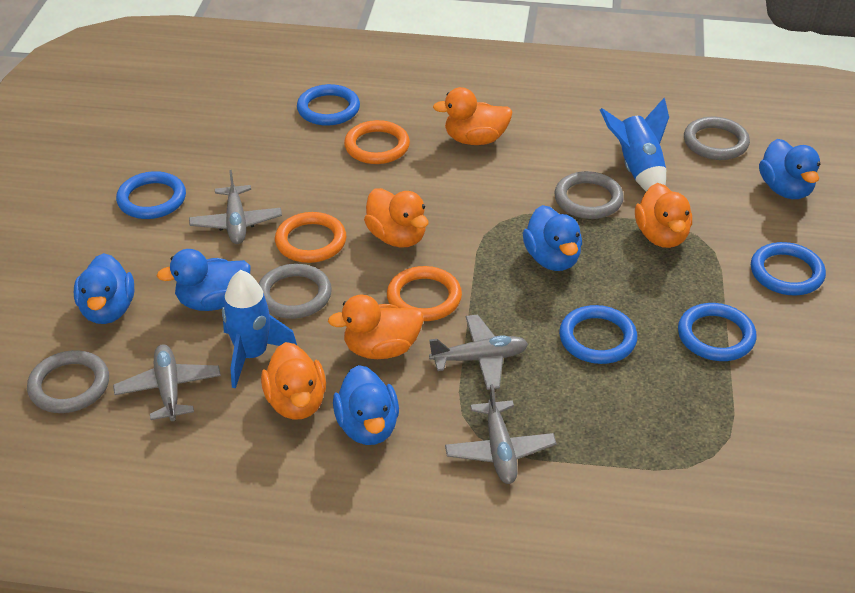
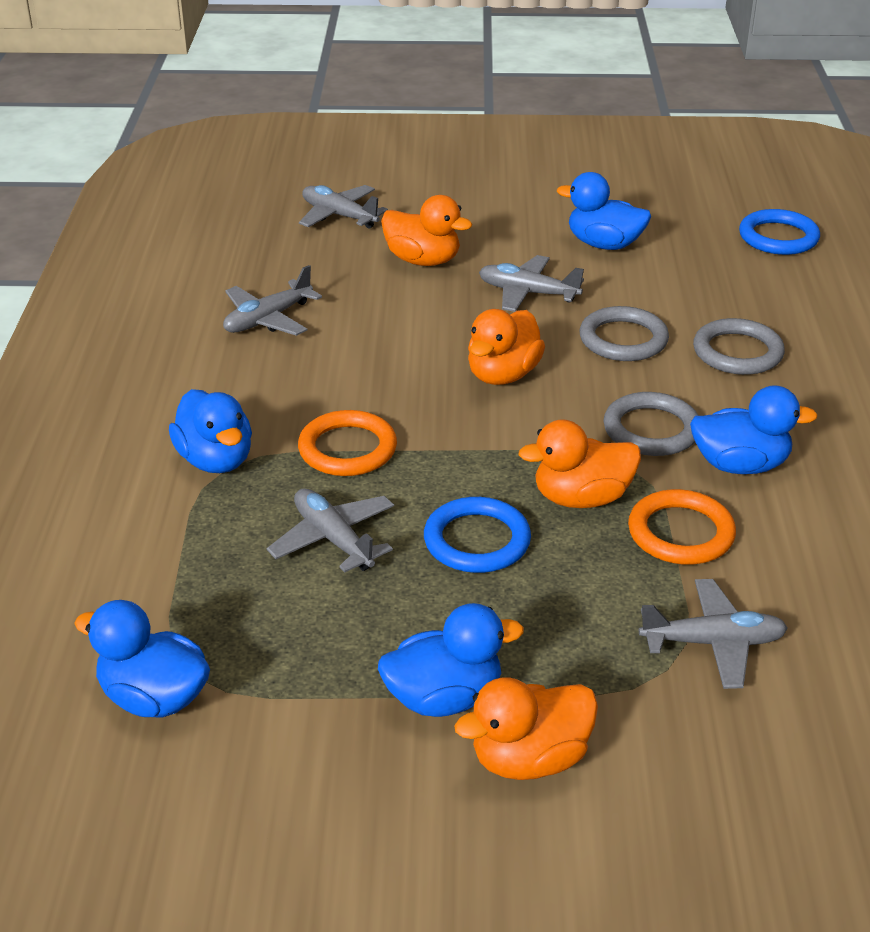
blue ring: 5 -> 2
blue rocket: 2 -> 0
grey plane: 4 -> 5
grey ring: 4 -> 3
orange duck: 5 -> 4
orange ring: 3 -> 2

